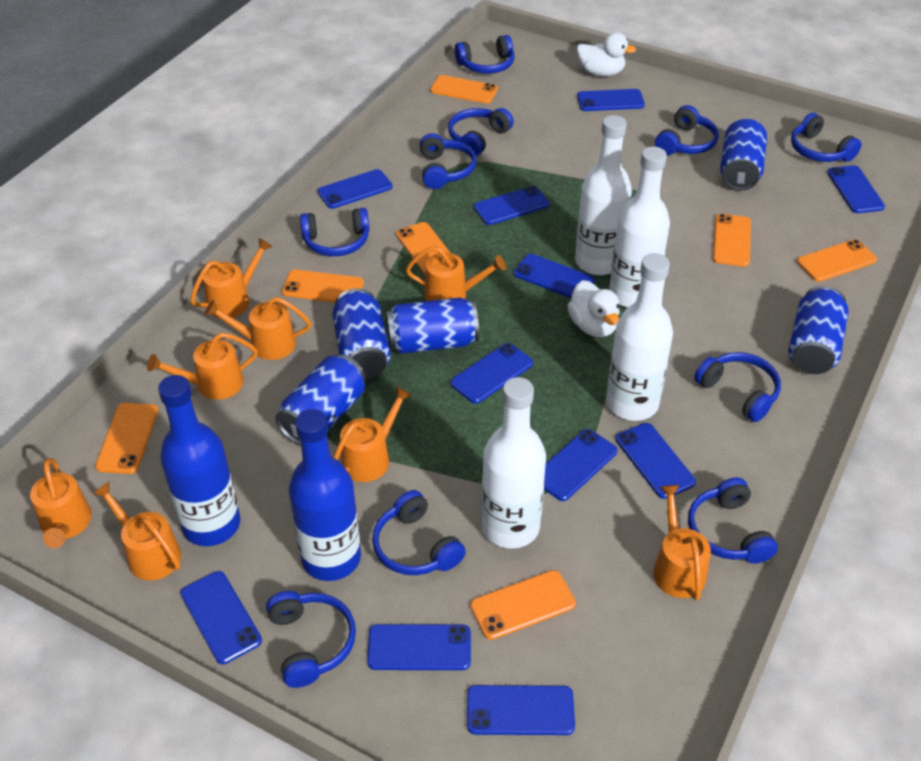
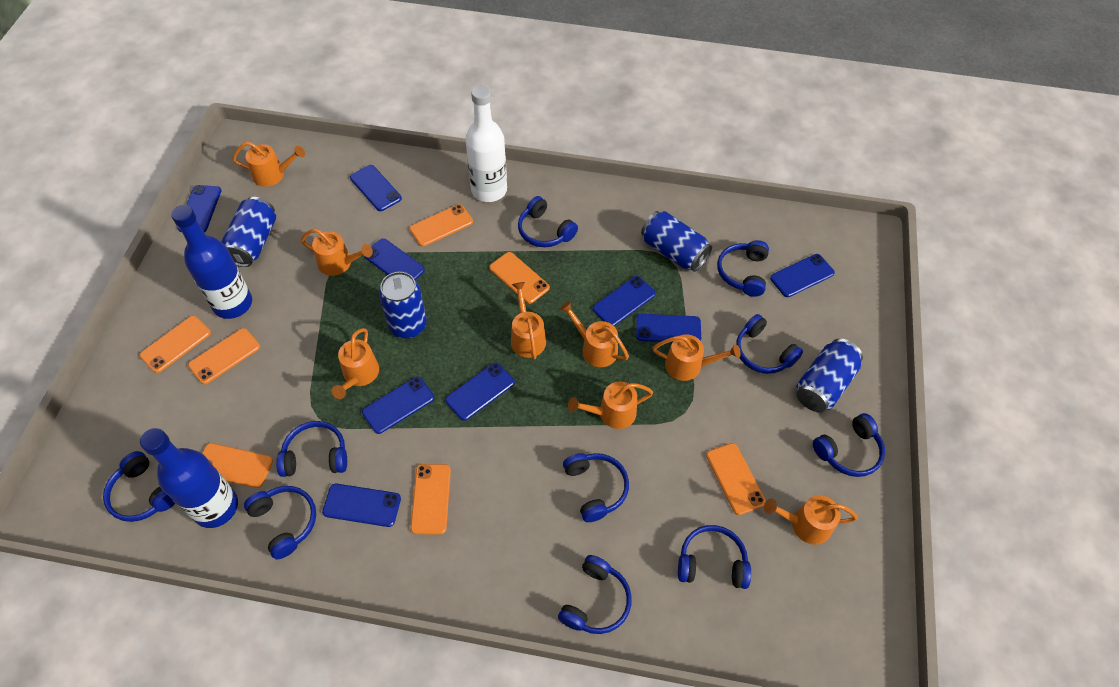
blue can: 5 -> 4
blue phone: 11 -> 9
white bottle: 4 -> 1
white duck: 2 -> 0

